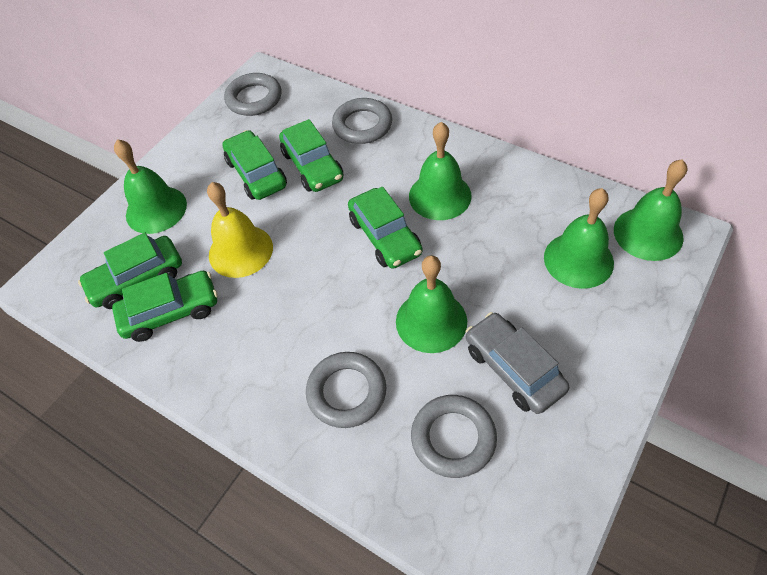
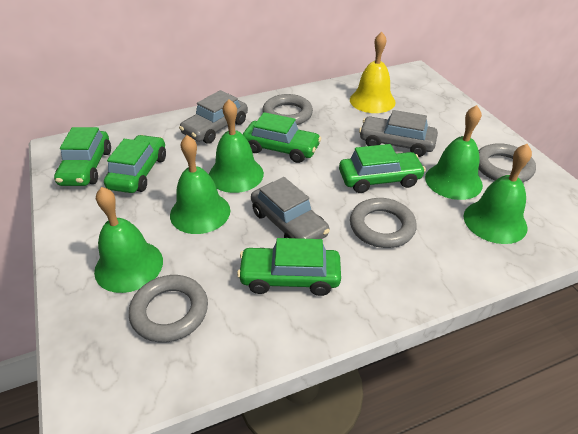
grey car: 1 -> 3

